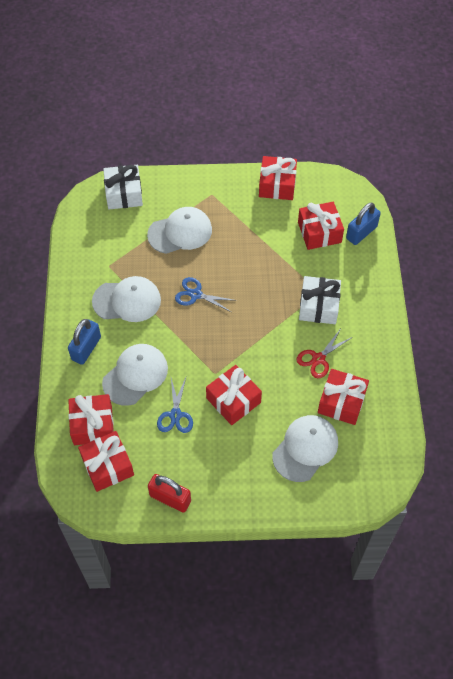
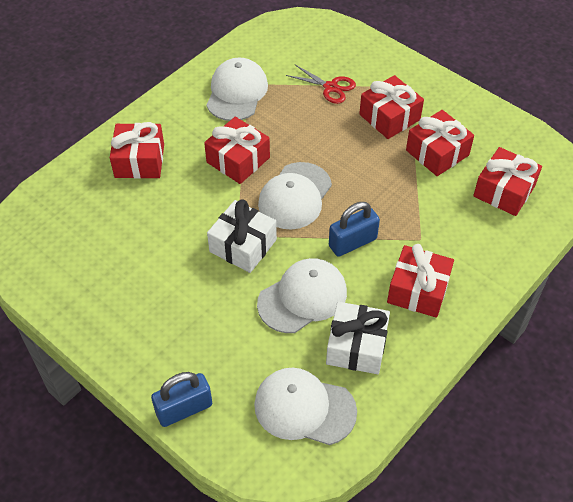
blue scissors: 2 -> 0
red padlock: 1 -> 0

